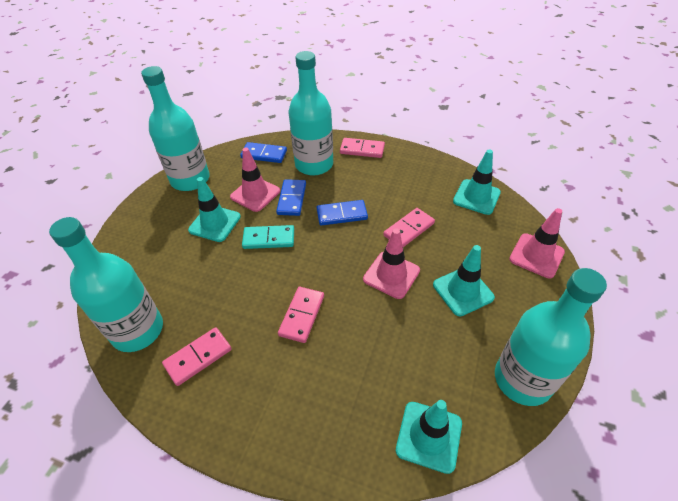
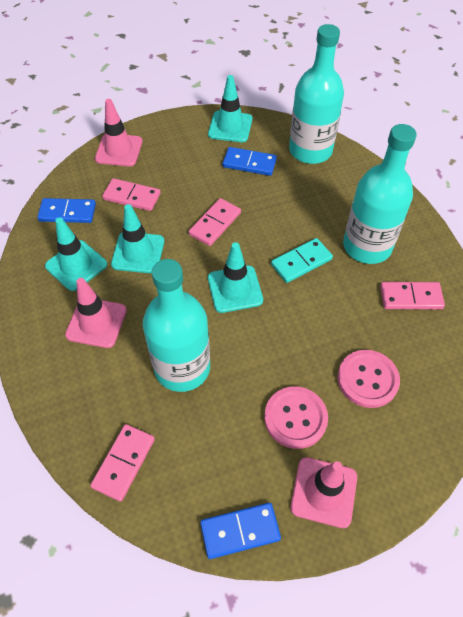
pink button: 0 -> 2
turquoise bottle: 4 -> 3

